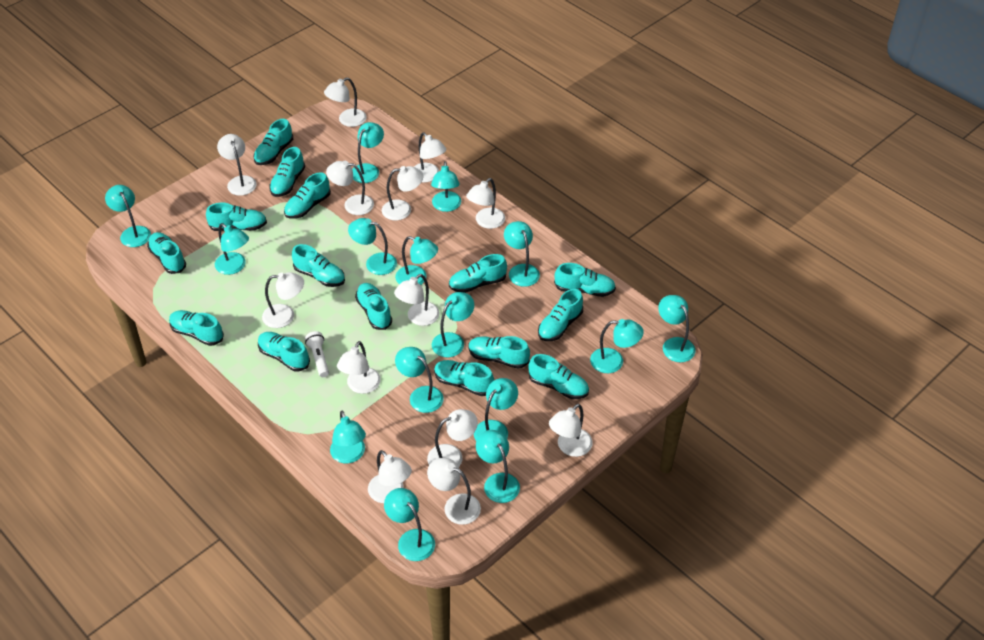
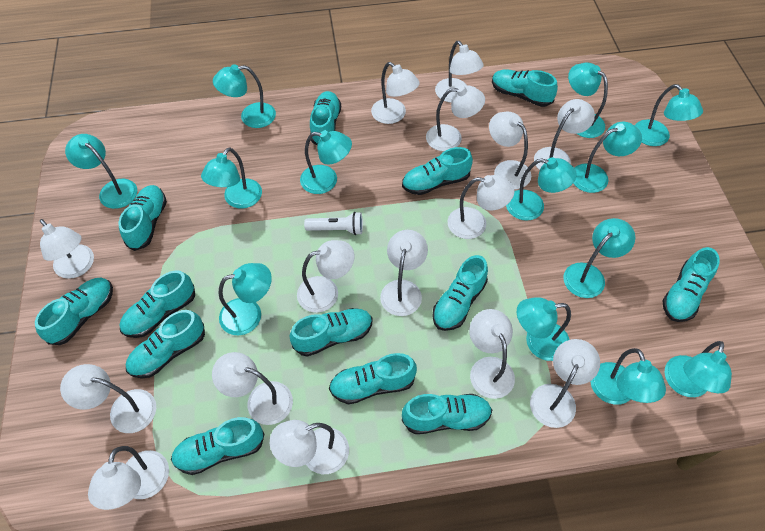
turquoise lamp: 15 -> 13
turquoise shoe: 15 -> 13
white lamp: 13 -> 15

